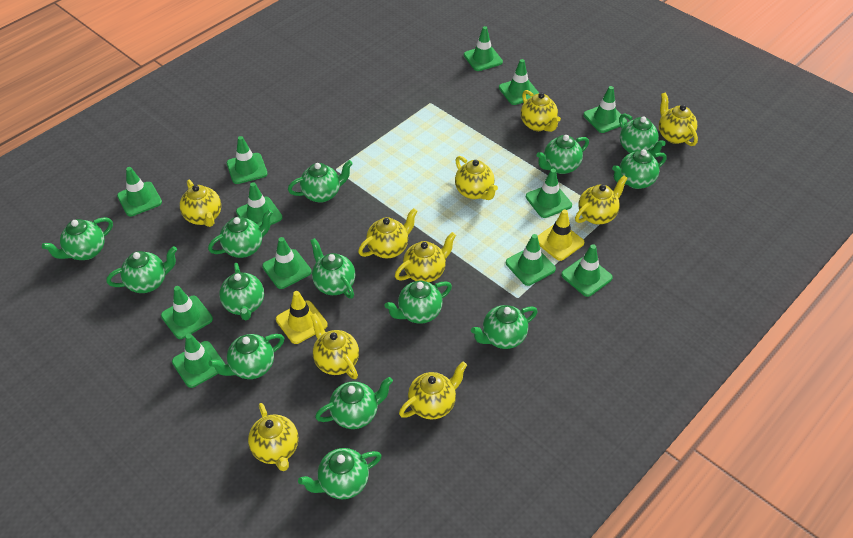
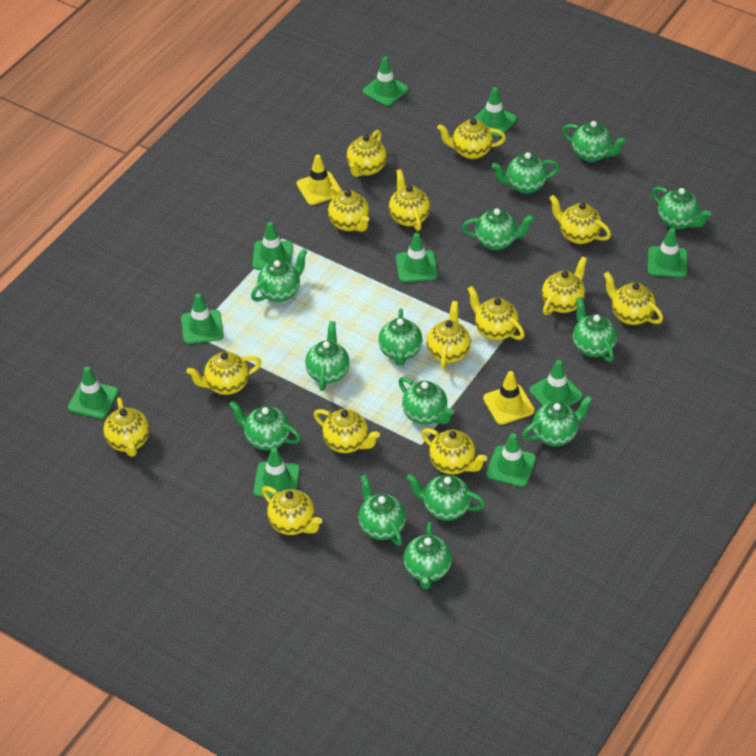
green traffic cone: 12 -> 10
yellow teapot: 10 -> 14

